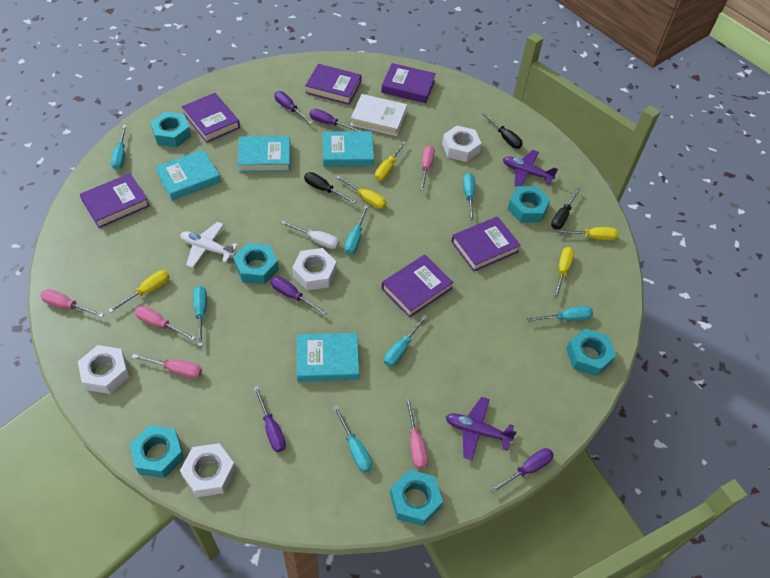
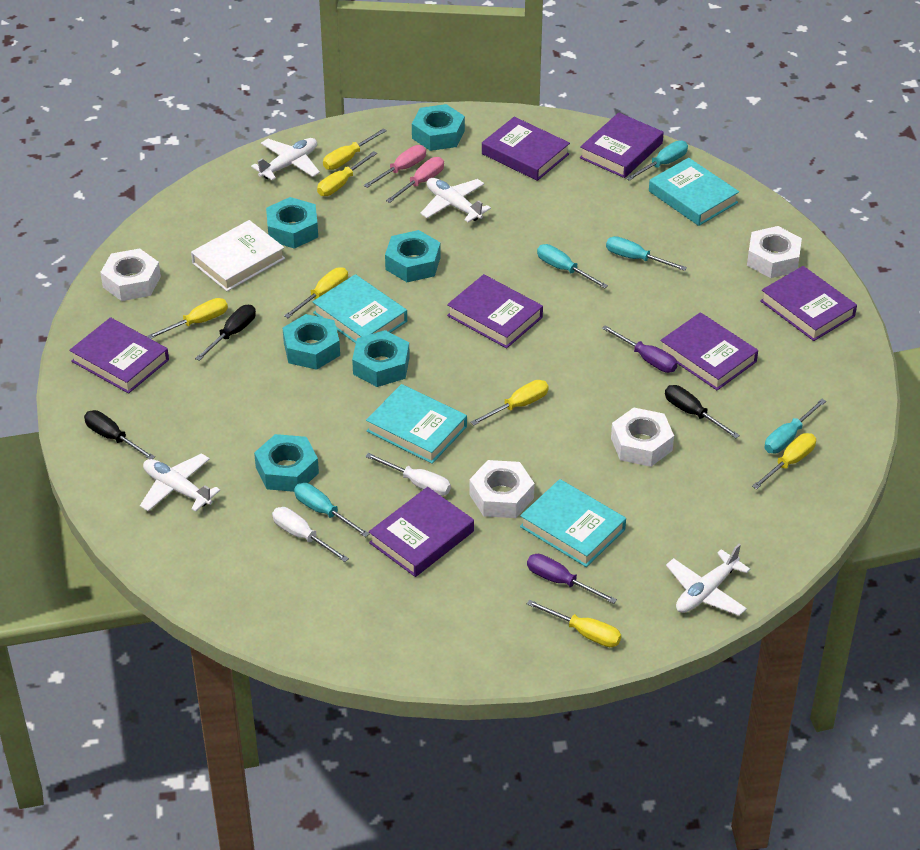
pink screwdriver: 5 -> 2
purple book: 6 -> 7
purple plane: 2 -> 0
purple screwdriver: 5 -> 2
turquoise screwdriver: 7 -> 5
white plane: 1 -> 4
white screwdriver: 1 -> 2
yellow screwdriver: 5 -> 7

